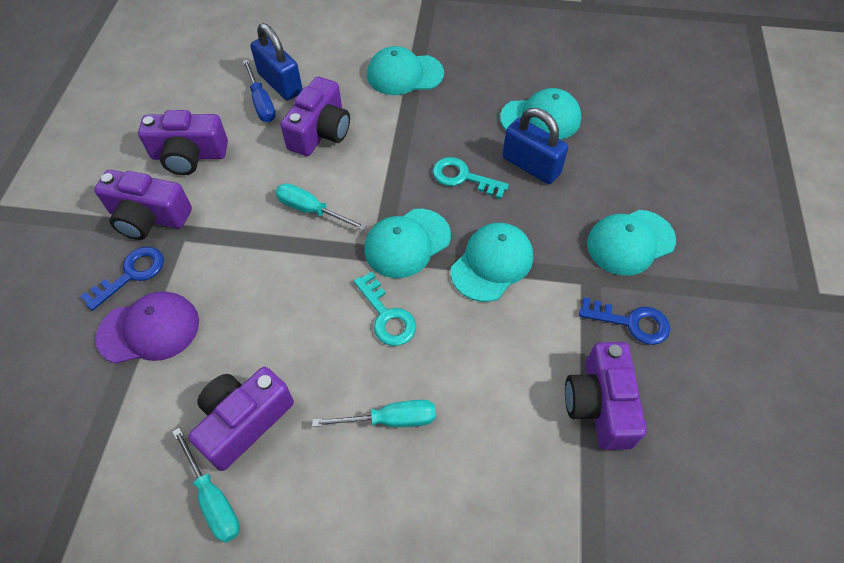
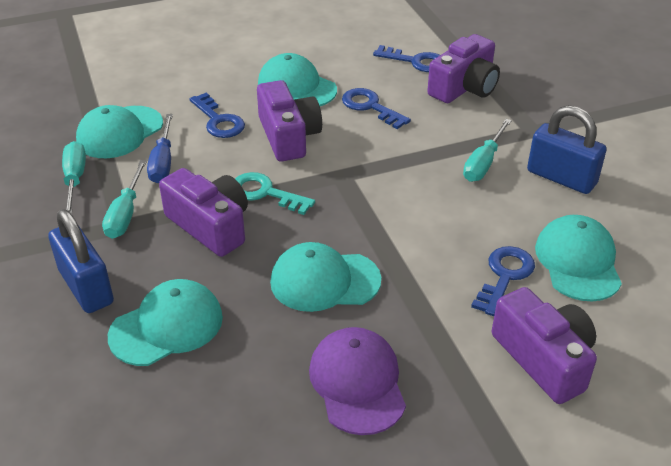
blue key: 2 -> 4
purple camera: 5 -> 4
turquoise key: 2 -> 1

